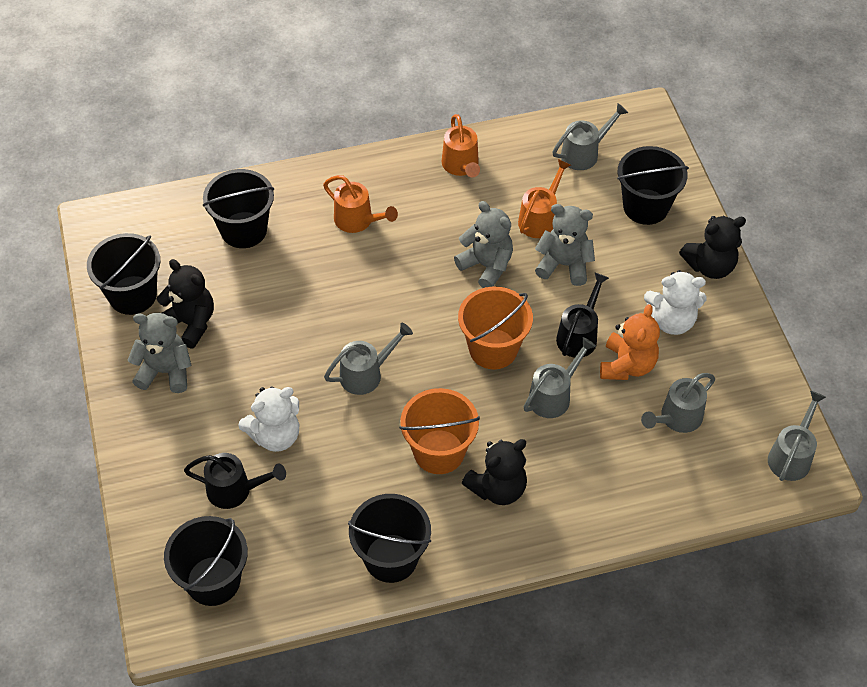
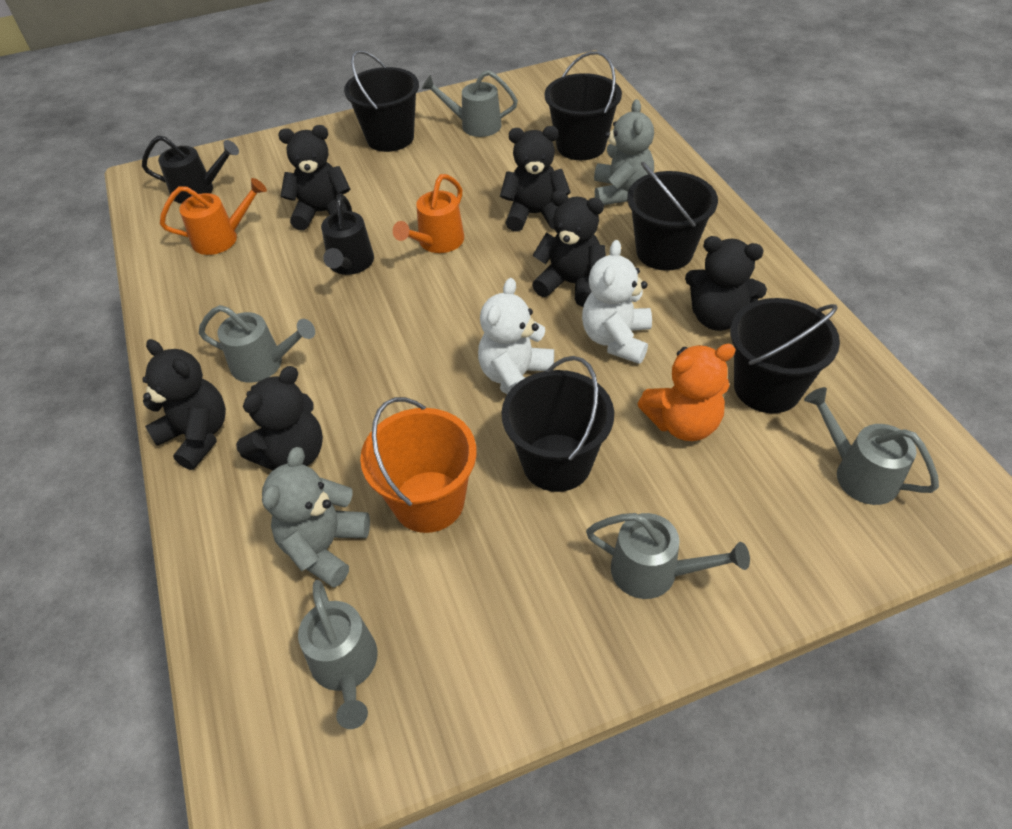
black teddy bear: 3 -> 6
grey teddy bear: 3 -> 2
orange bucket: 2 -> 1
orange watering can: 3 -> 2

